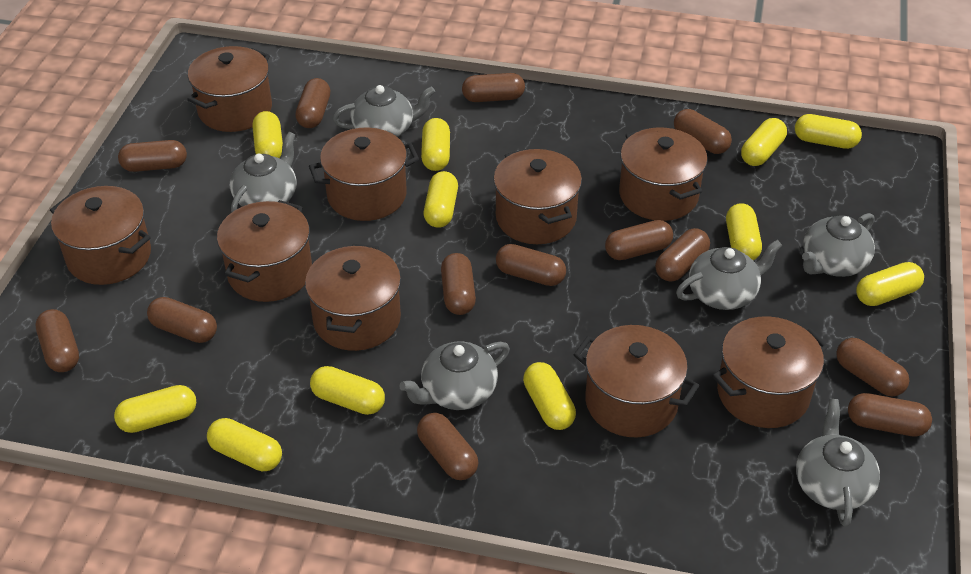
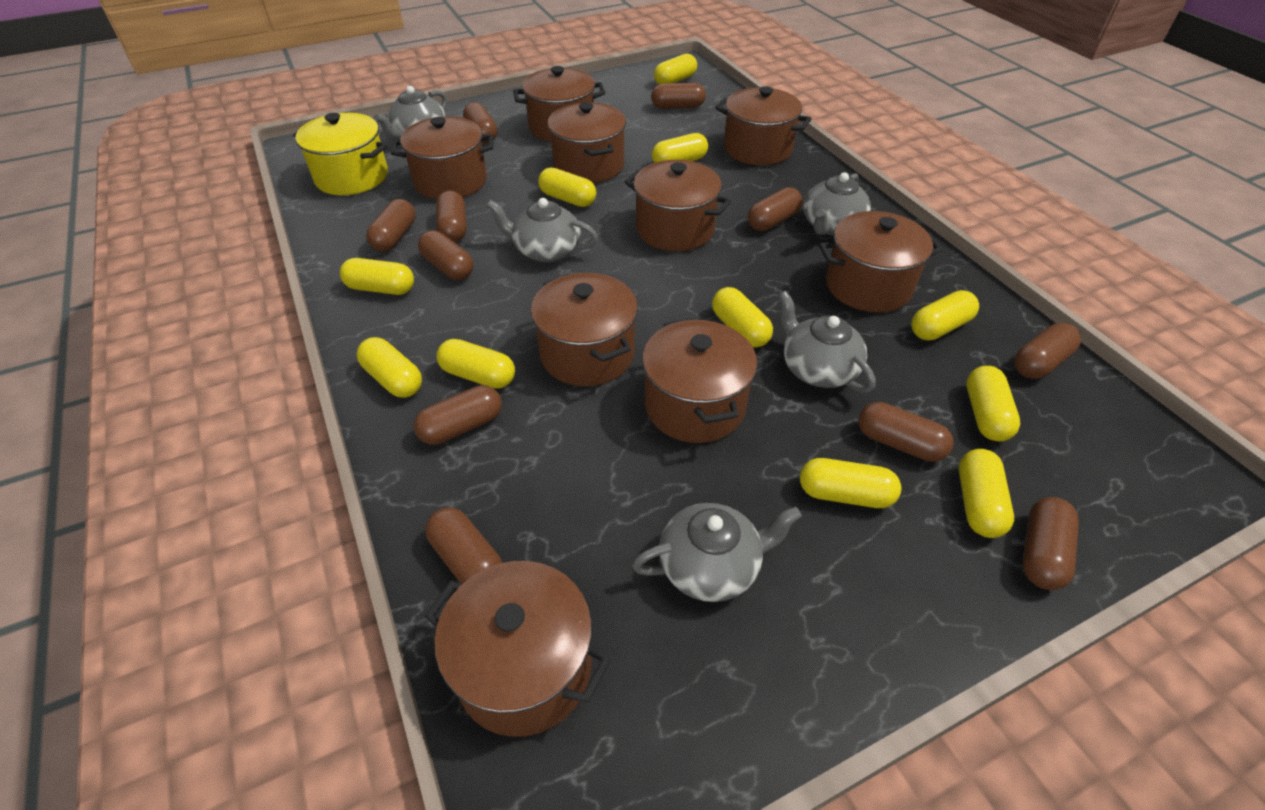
brown capsule: 13 -> 11
grey teapot: 6 -> 5
yellow pot: 0 -> 1

